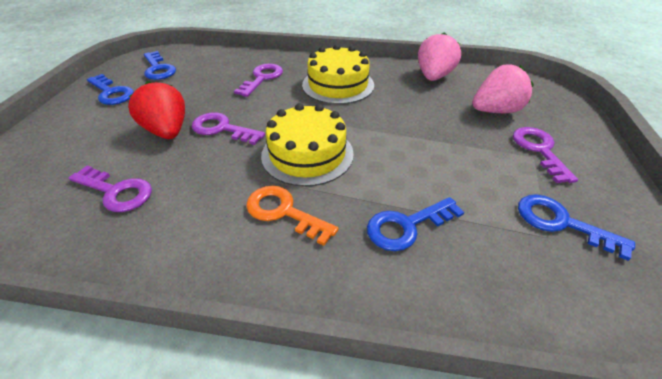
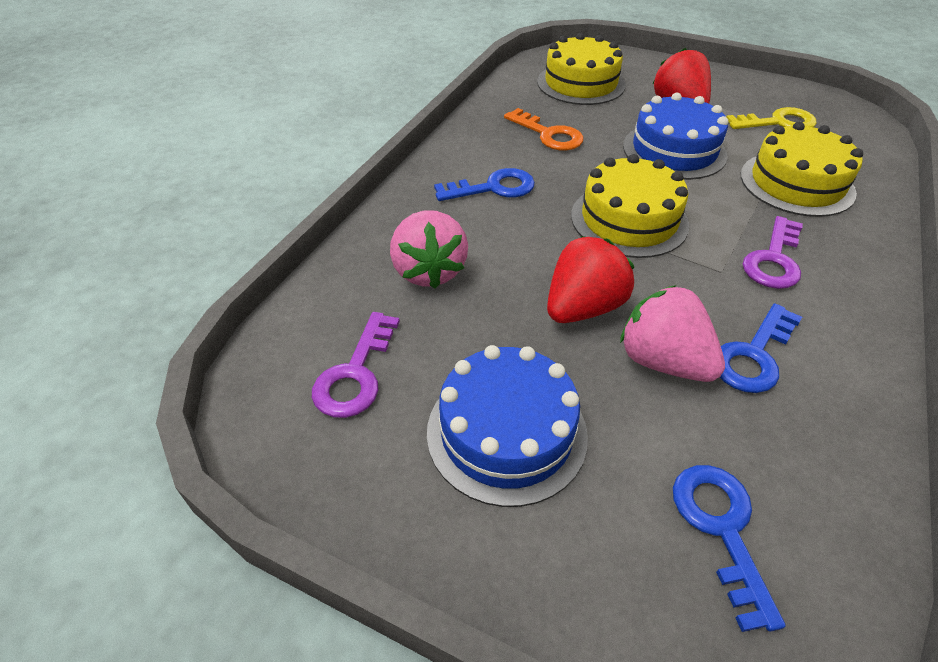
blue cake: 0 -> 2
blue key: 4 -> 3
purple key: 4 -> 2
red strawberry: 1 -> 2
yellow cake: 2 -> 3
yellow key: 0 -> 1

